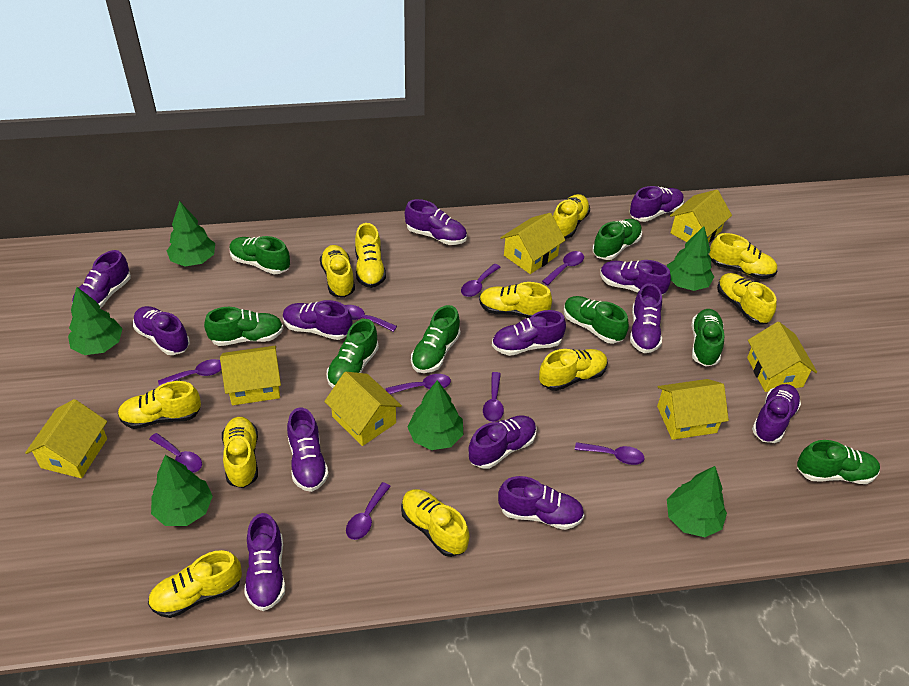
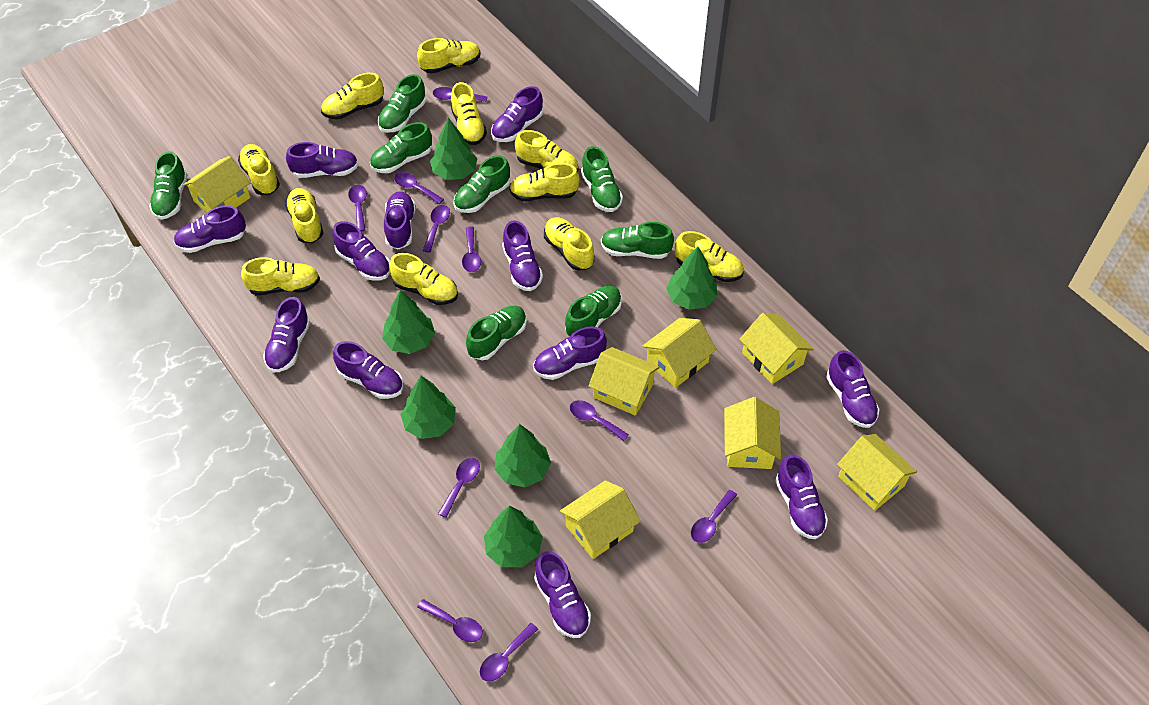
purple shoe: 13 -> 12
purple spoon: 9 -> 10

